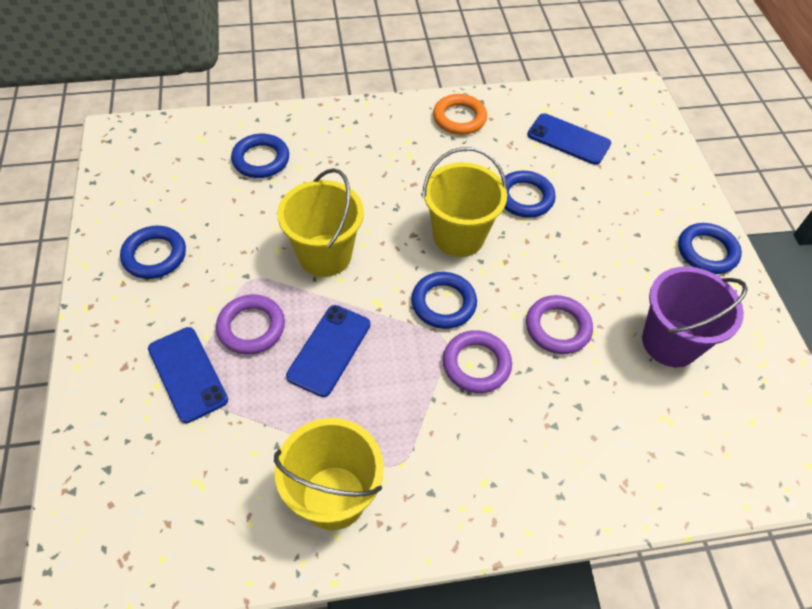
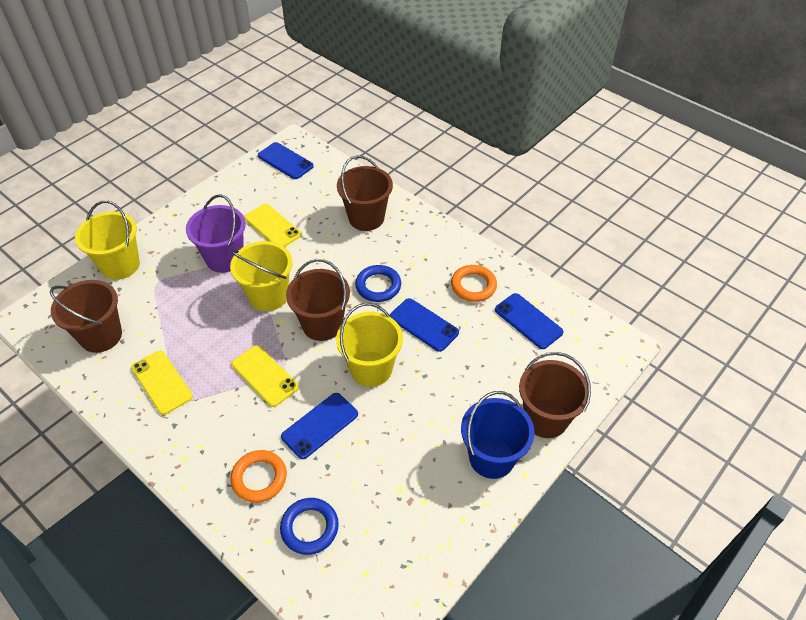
blue bucket: 0 -> 1
blue phone: 3 -> 4
blue ring: 5 -> 2
brown bucket: 0 -> 4
orange ring: 1 -> 2
purple ring: 3 -> 0
yellow phone: 0 -> 3

